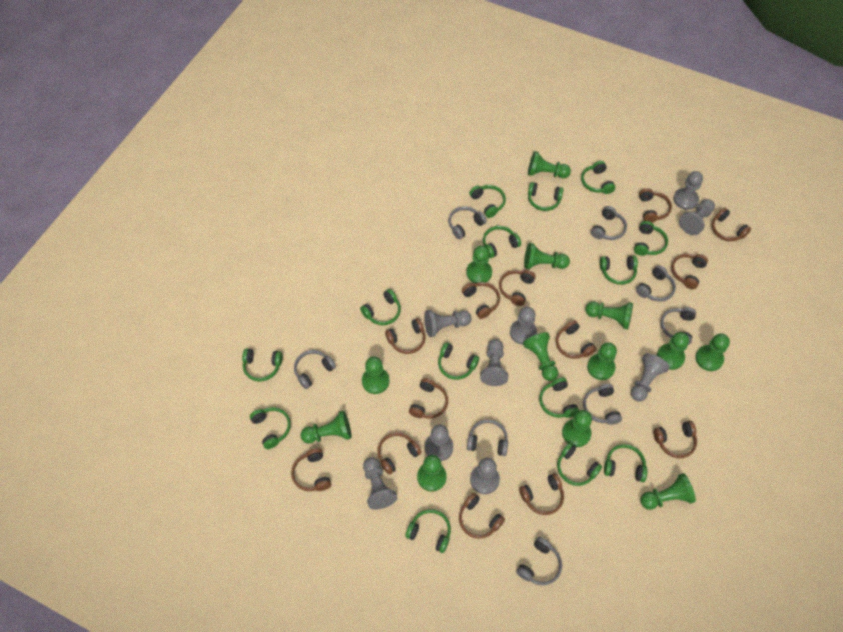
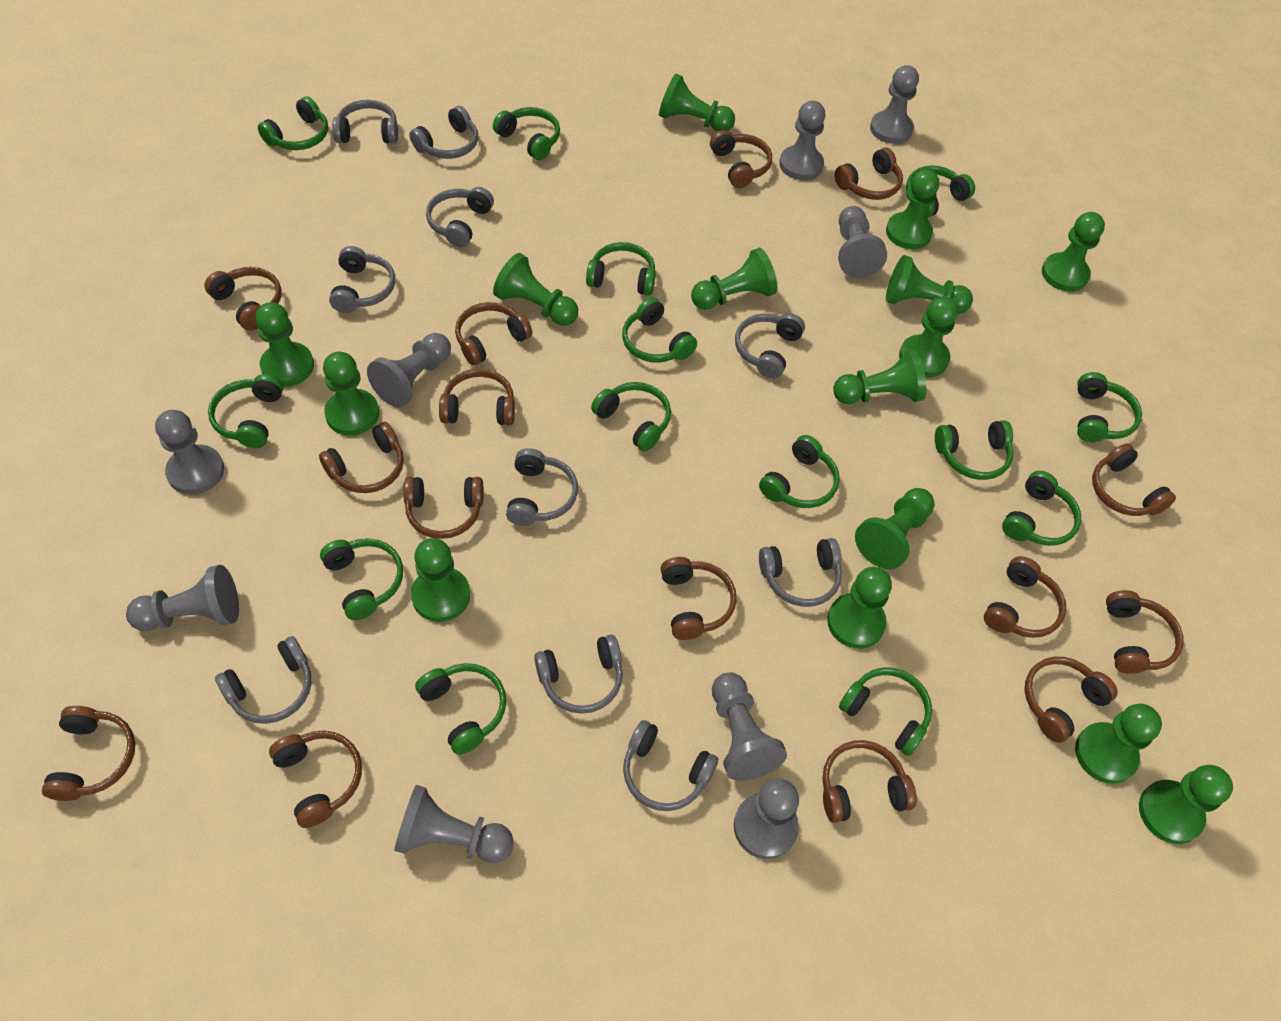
brown headphones: 13 -> 15
green pawn: 13 -> 15
grey headphones: 8 -> 10

